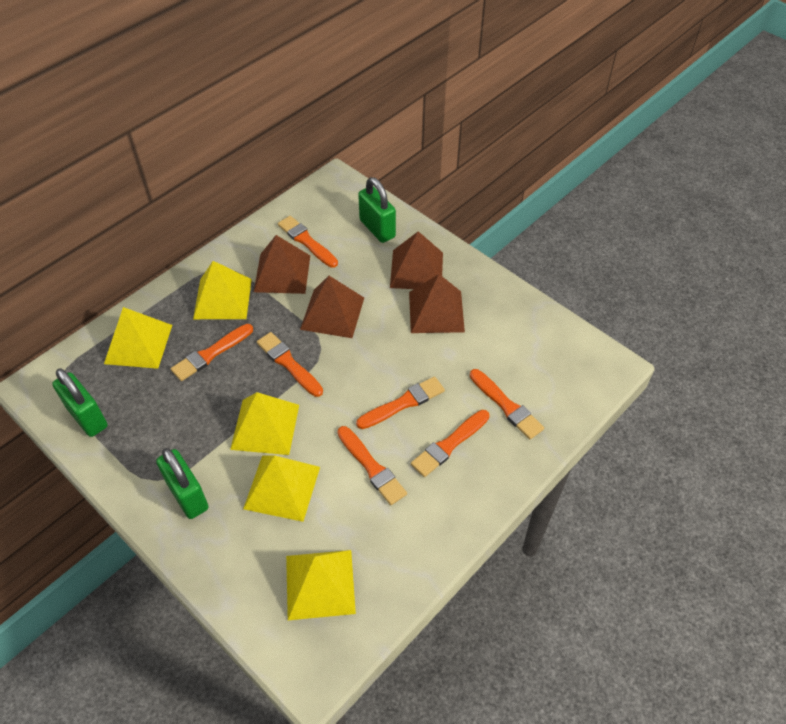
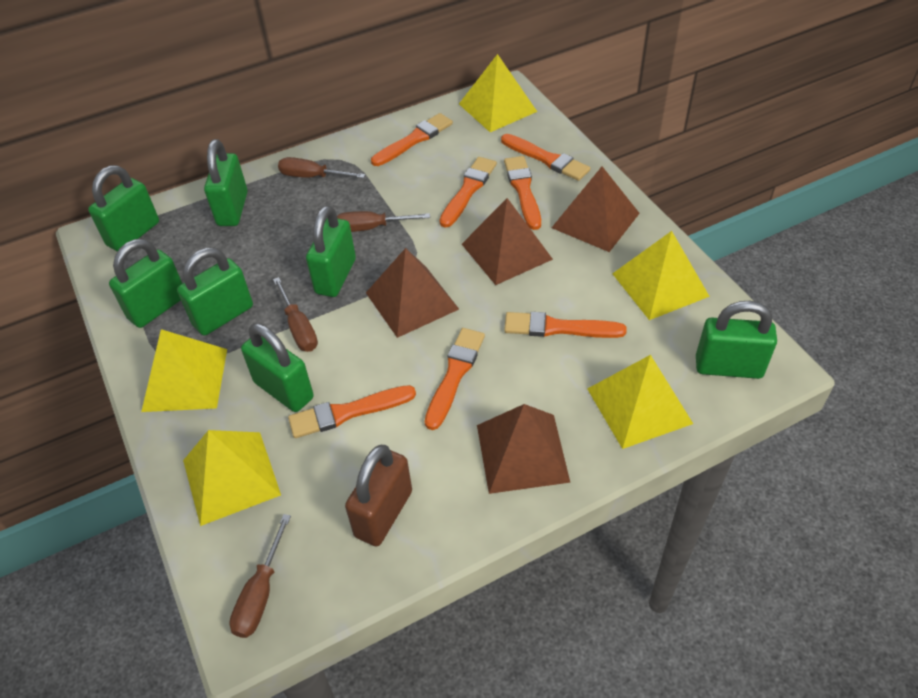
brown padlock: 0 -> 1
brown screwdriver: 0 -> 4
green padlock: 3 -> 7

